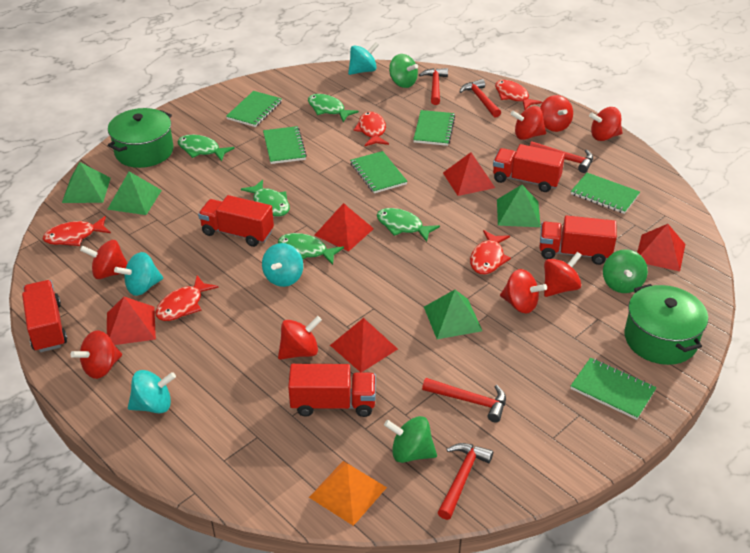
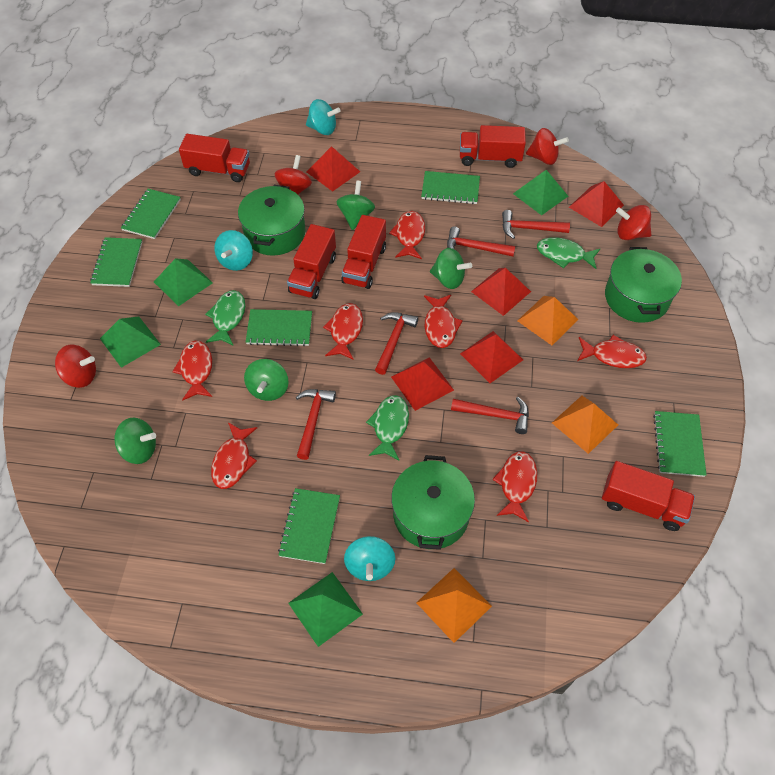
green fish: 5 -> 3
green pot: 2 -> 3
green spinning top: 3 -> 4
orange pyramid: 1 -> 3
red fish: 5 -> 7
red spinning top: 8 -> 4
turquoise spinning top: 4 -> 3

